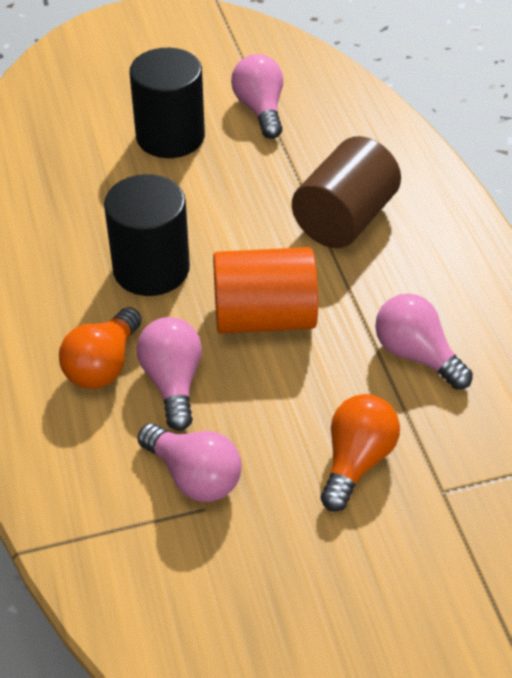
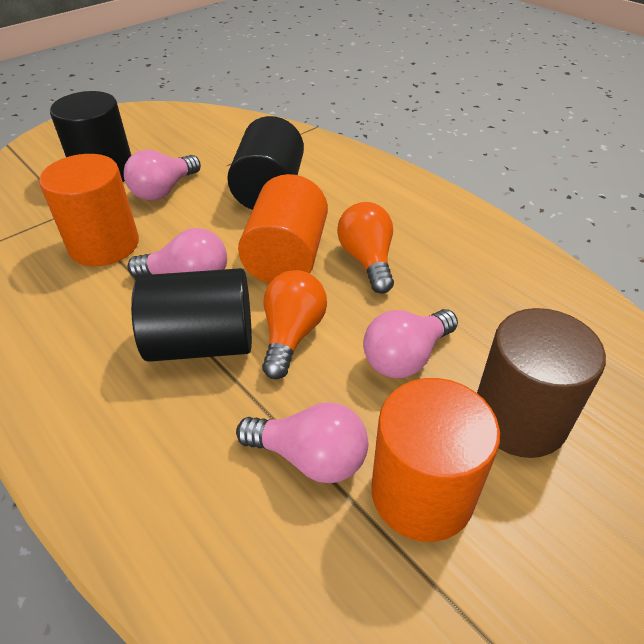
black cylinder: 2 -> 3
orange cylinder: 1 -> 3

